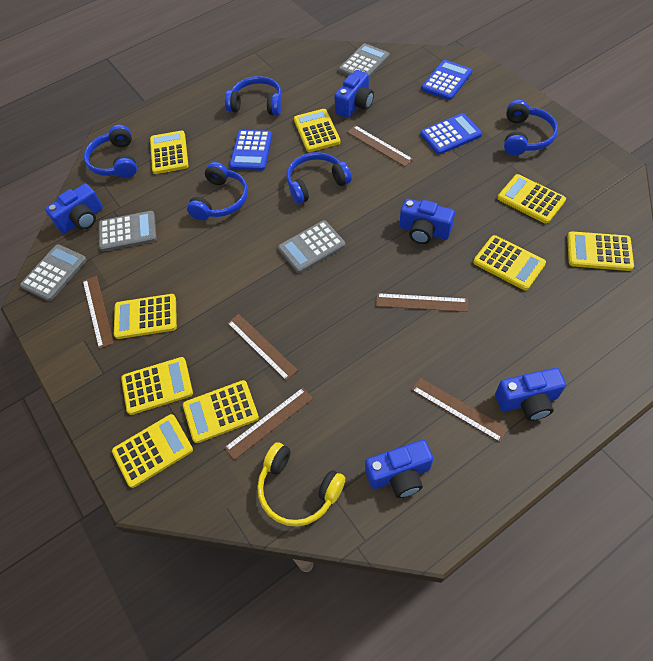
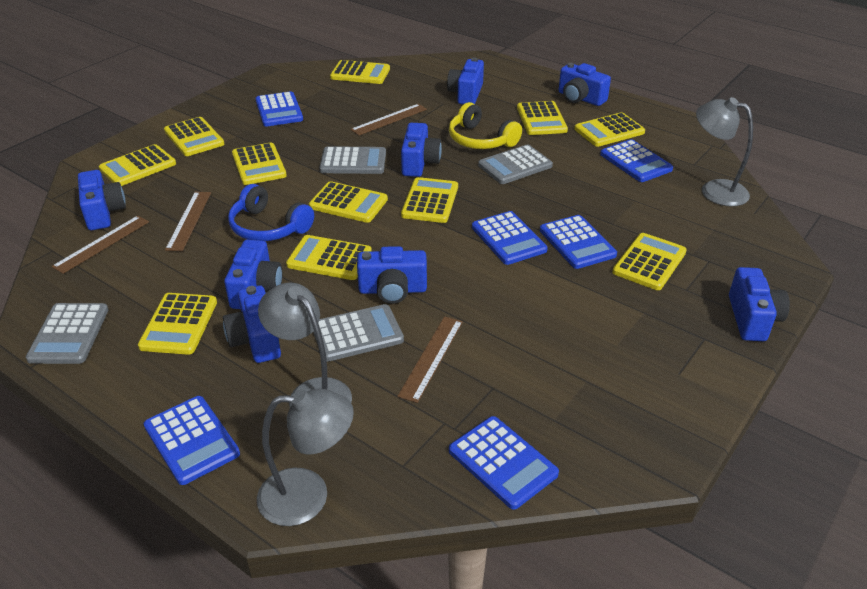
blue calculator: 3 -> 6
blue camera: 5 -> 8
blue headphones: 5 -> 1
brown ruler: 6 -> 4
grey lamp: 0 -> 3
yellow calculator: 9 -> 11

